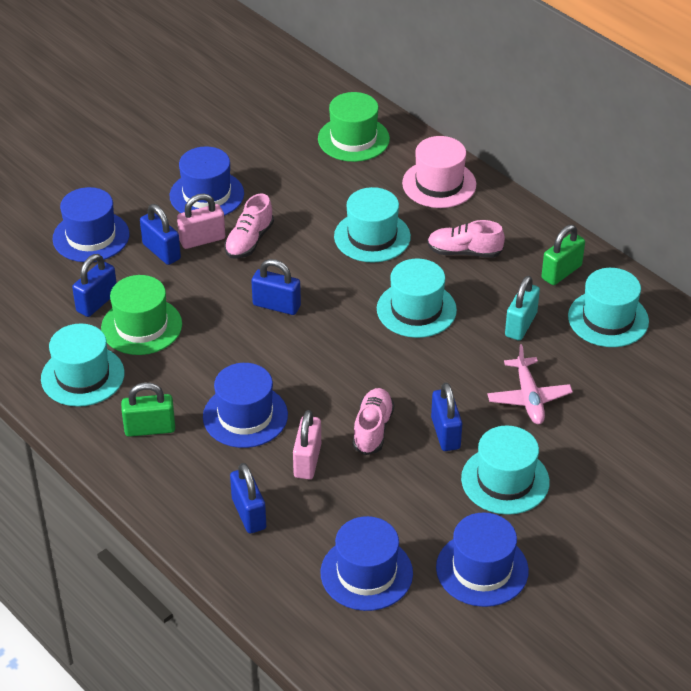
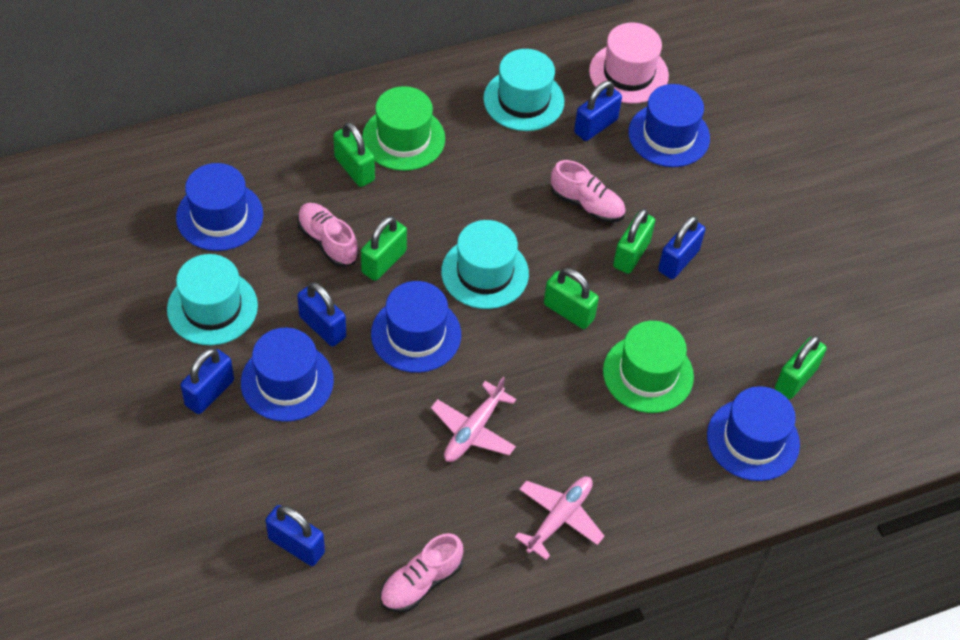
green padlock: 2 -> 5
pink padlock: 2 -> 0
pink plane: 1 -> 2
turquoise hat: 5 -> 3
turquoise padlock: 1 -> 0

